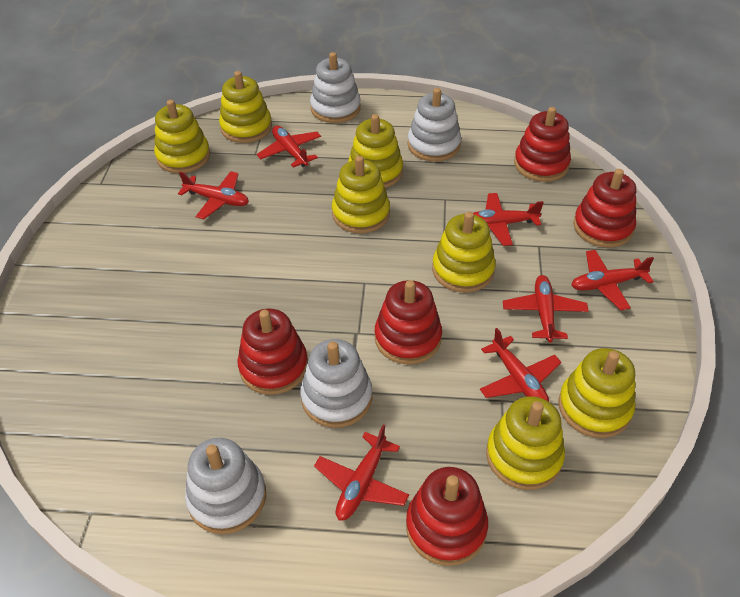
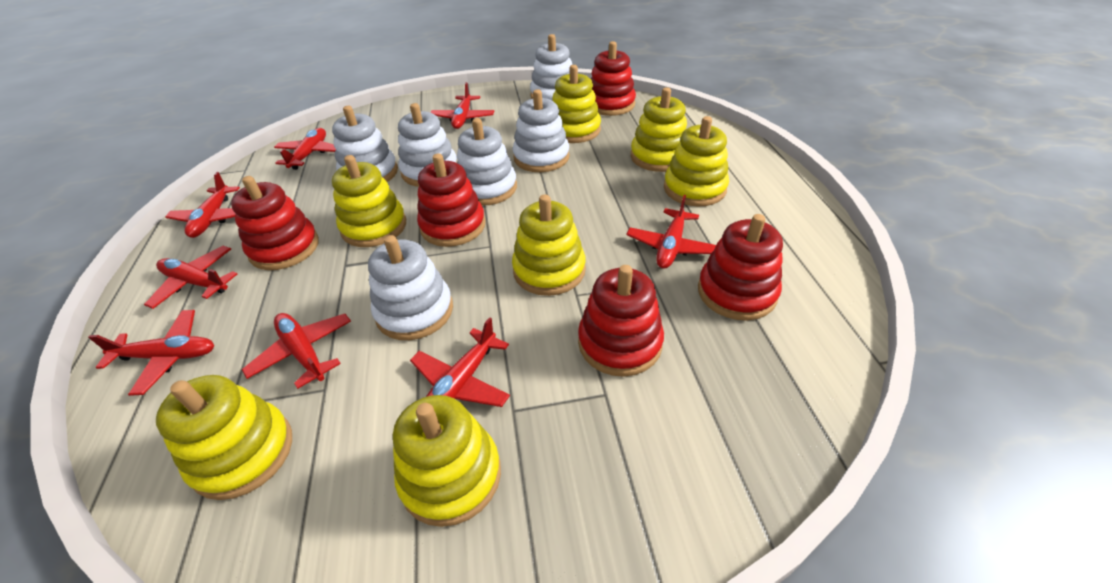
red plane: 7 -> 8
white stacking toy: 4 -> 6

